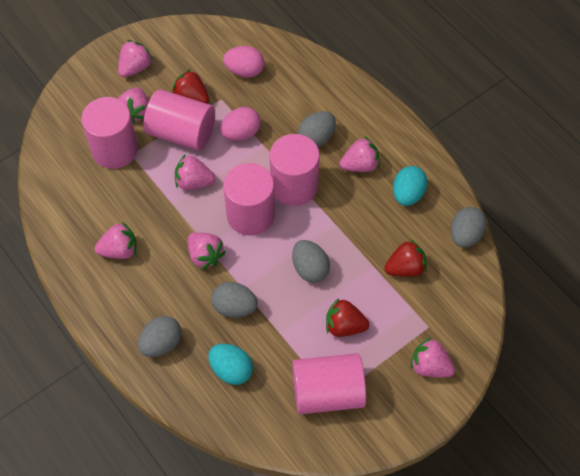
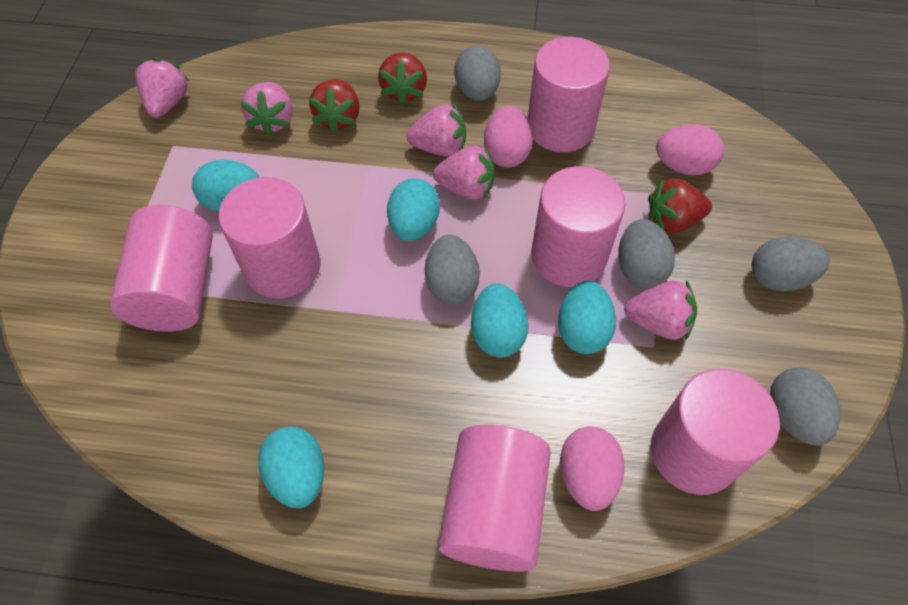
pink cylinder: 5 -> 6
pink egg: 2 -> 3
pink strawberry: 7 -> 5
turquoise egg: 2 -> 5

